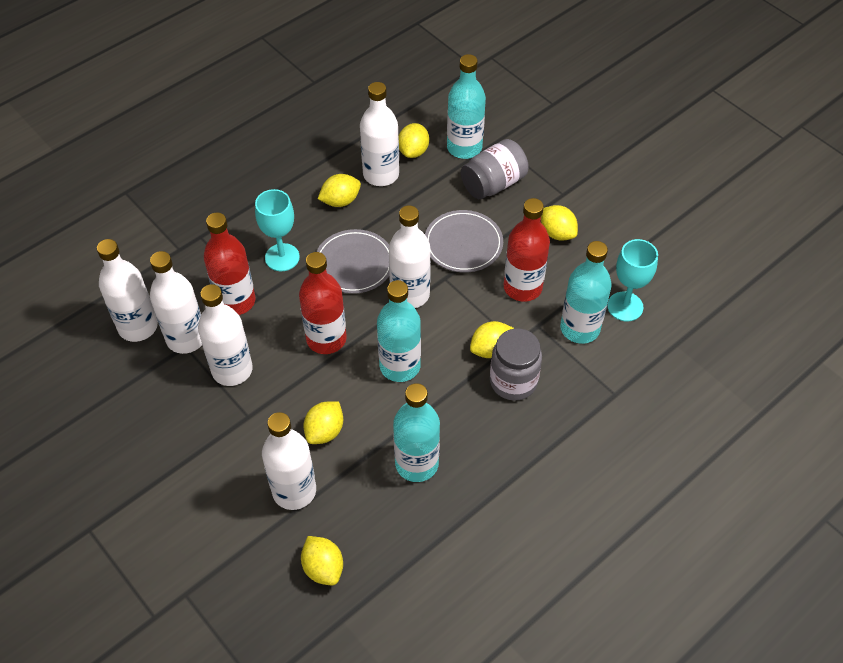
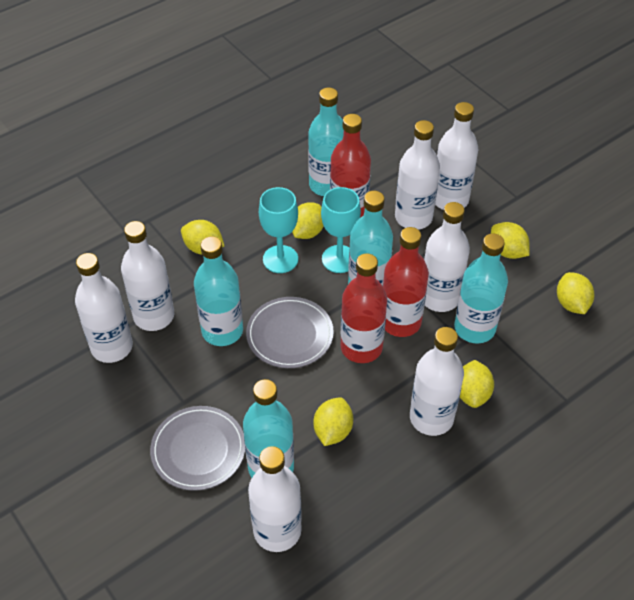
grey jar: 2 -> 0
turquoise bottle: 4 -> 5
white bottle: 6 -> 7

